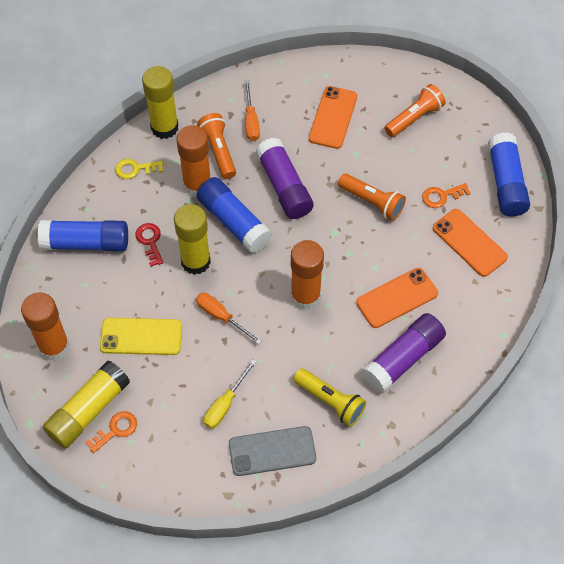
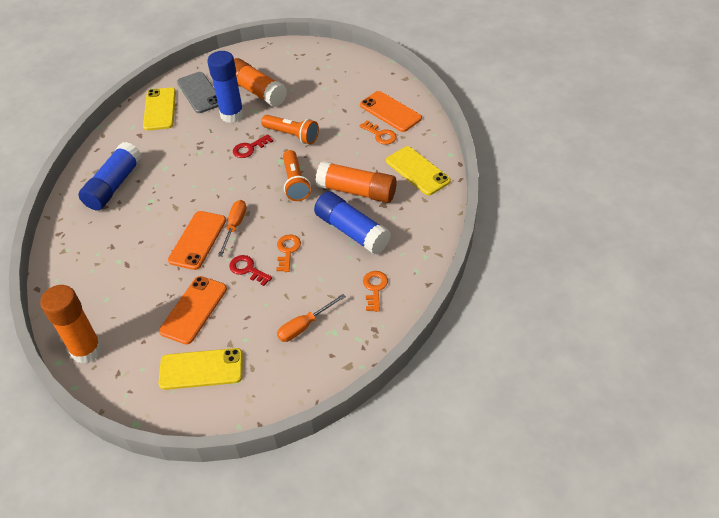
orange flashlight: 3 -> 2
orange key: 2 -> 3
purple glue stick: 2 -> 0
red key: 1 -> 2
yellow flashlight: 1 -> 0
yellow glue stick: 3 -> 0
yellow key: 1 -> 0
yellow phone: 1 -> 3
yellow screwdriver: 1 -> 0

